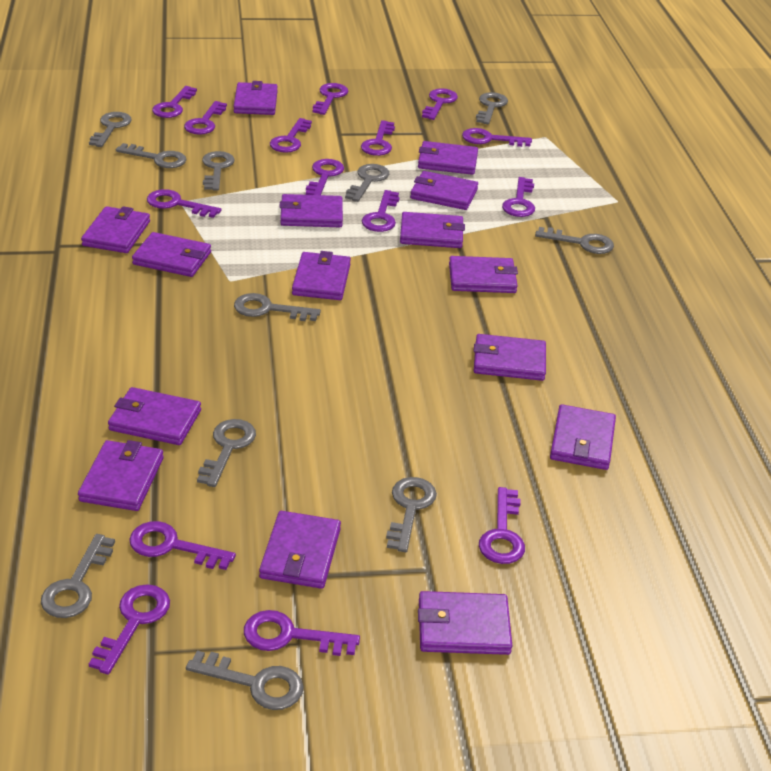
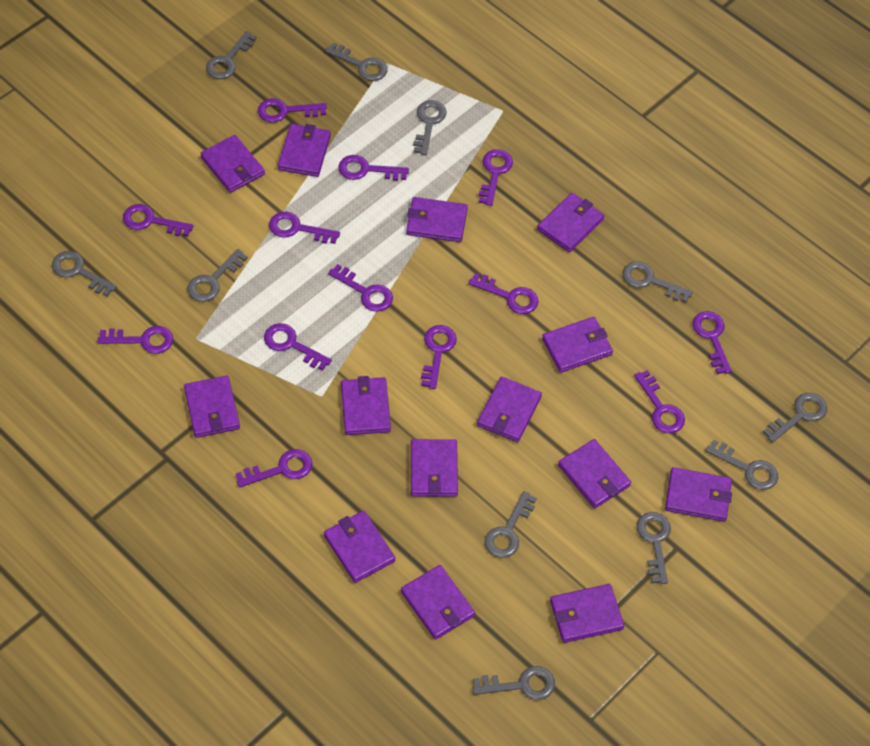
purple key: 15 -> 13
purple wallet: 15 -> 14

